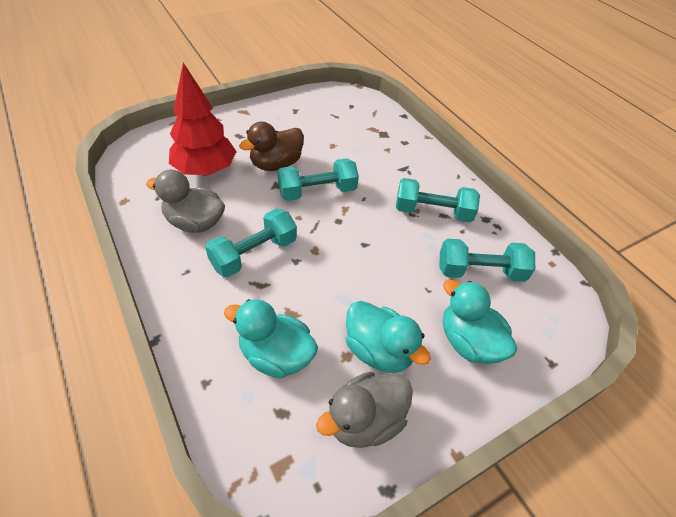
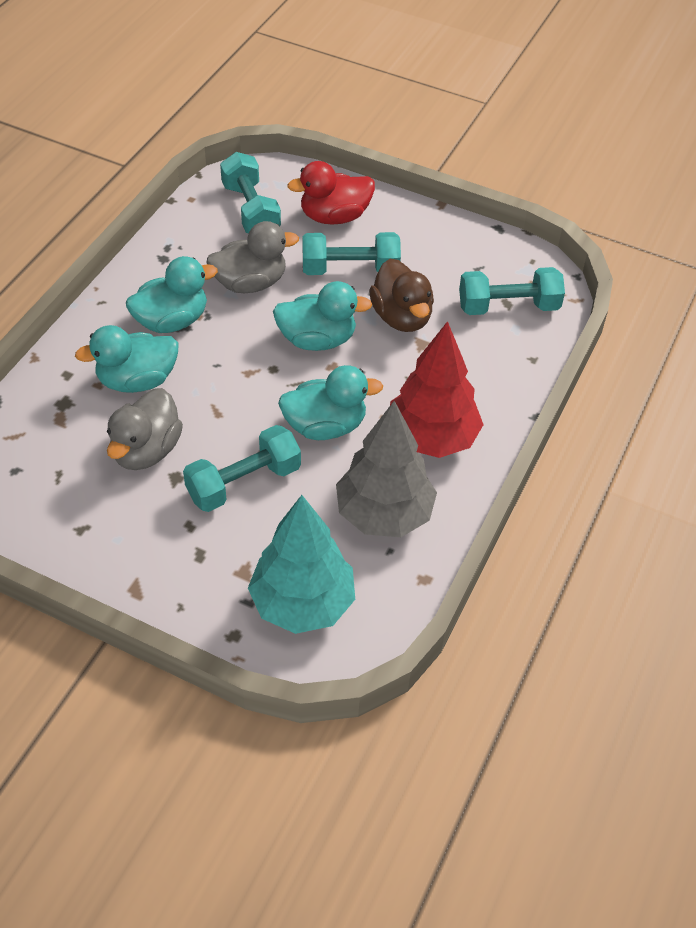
grey tree: 0 -> 1
red duck: 0 -> 1
turquoise duck: 3 -> 4
turquoise tree: 0 -> 1

